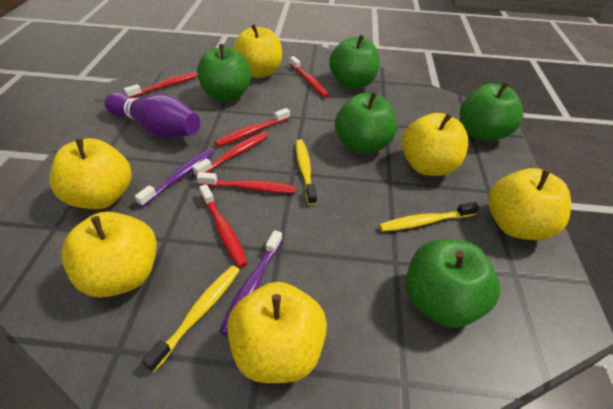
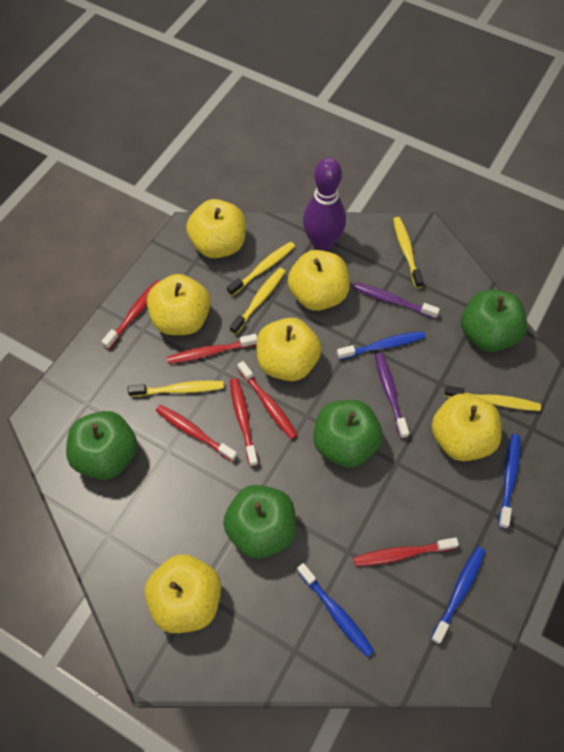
blue toothbrush: 0 -> 4
green apple: 5 -> 4
yellow toothbrush: 3 -> 5

